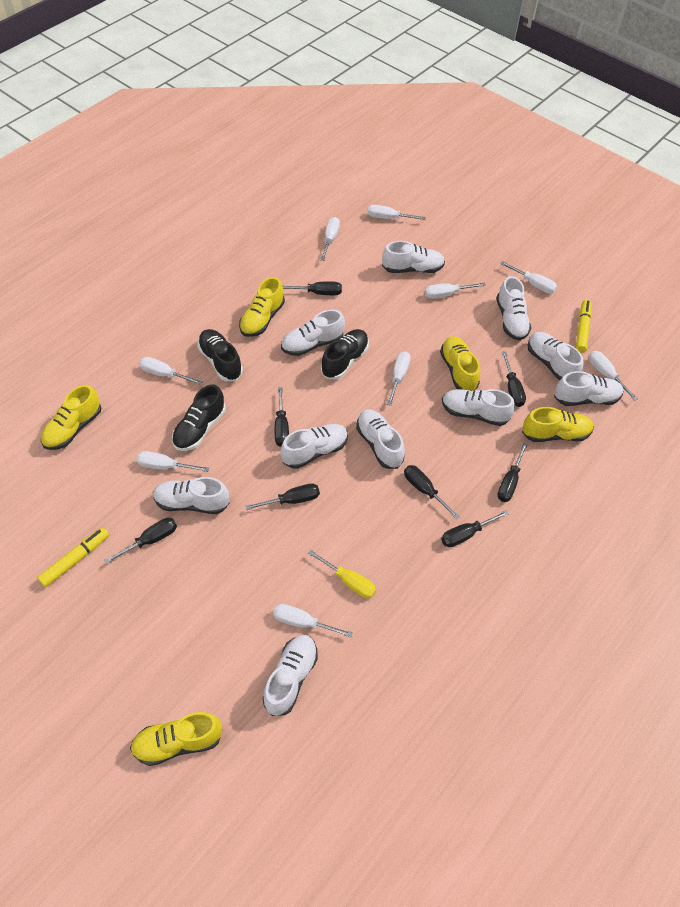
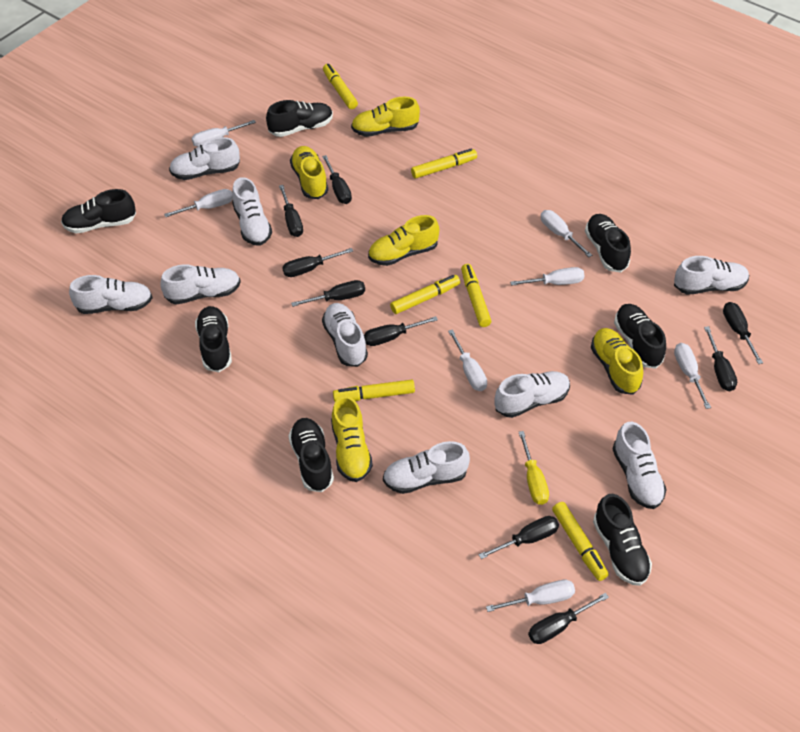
black screwdriver: 8 -> 9
black shoe: 3 -> 7
white screwdriver: 9 -> 7
white shoe: 10 -> 9
yellow marker: 2 -> 6

